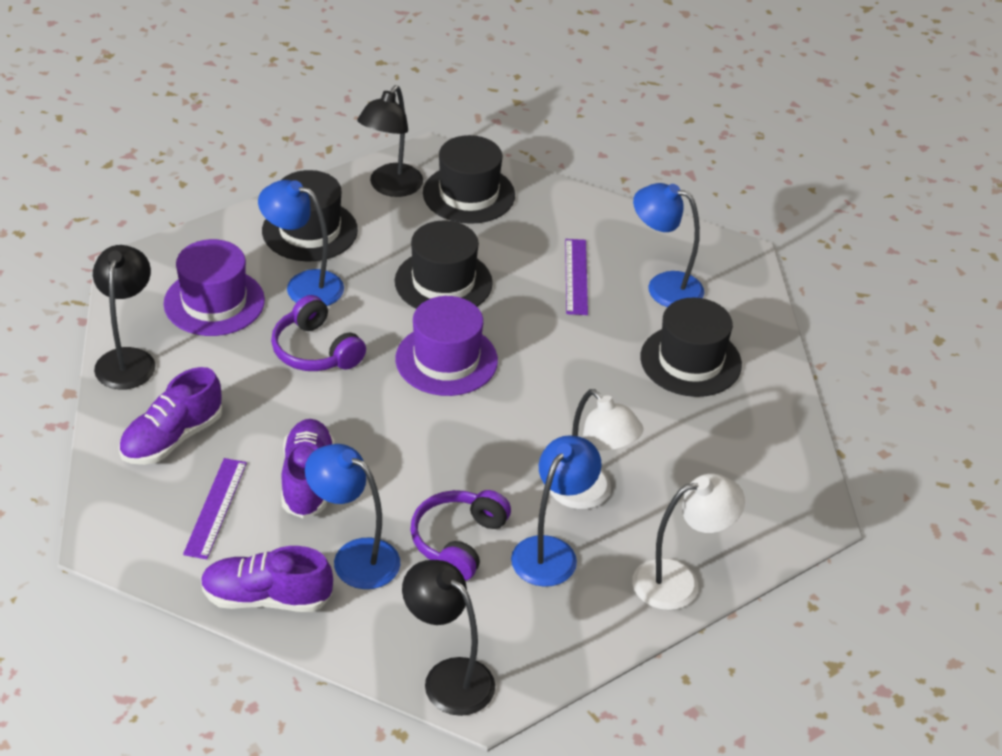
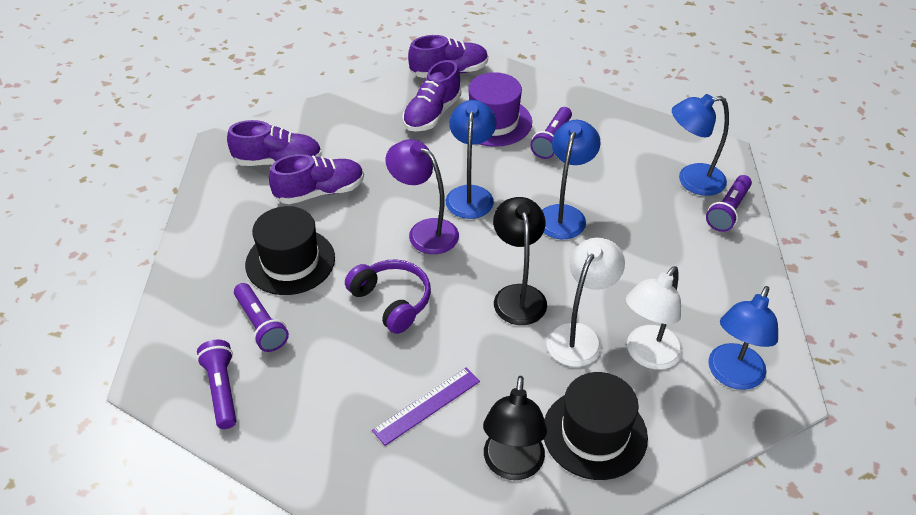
black hat: 4 -> 2
black lamp: 3 -> 2
purple flashlight: 0 -> 4
purple hat: 2 -> 1
purple headphones: 2 -> 1
purple lamp: 0 -> 1
purple ruler: 2 -> 1
purple shoe: 3 -> 4

